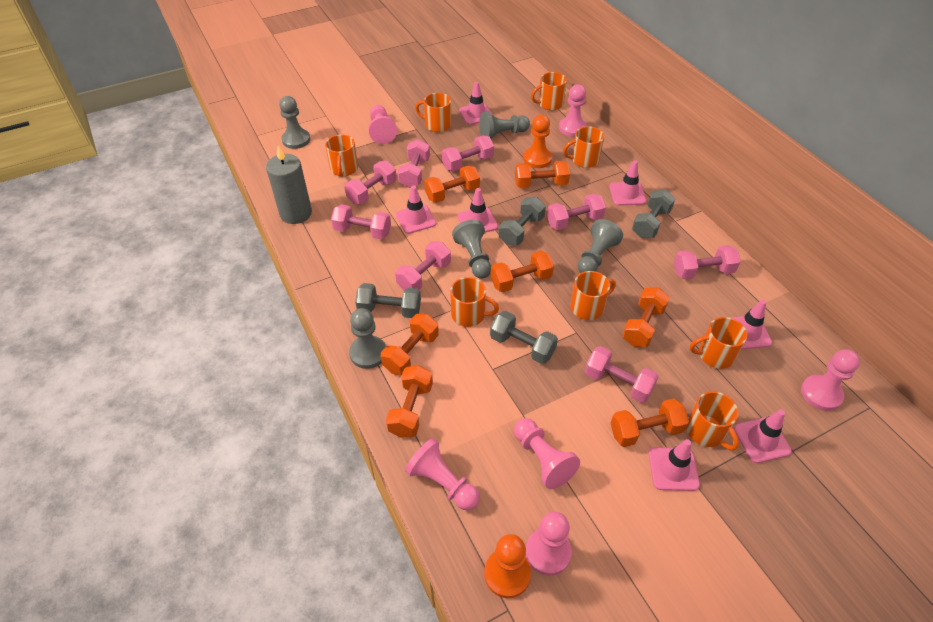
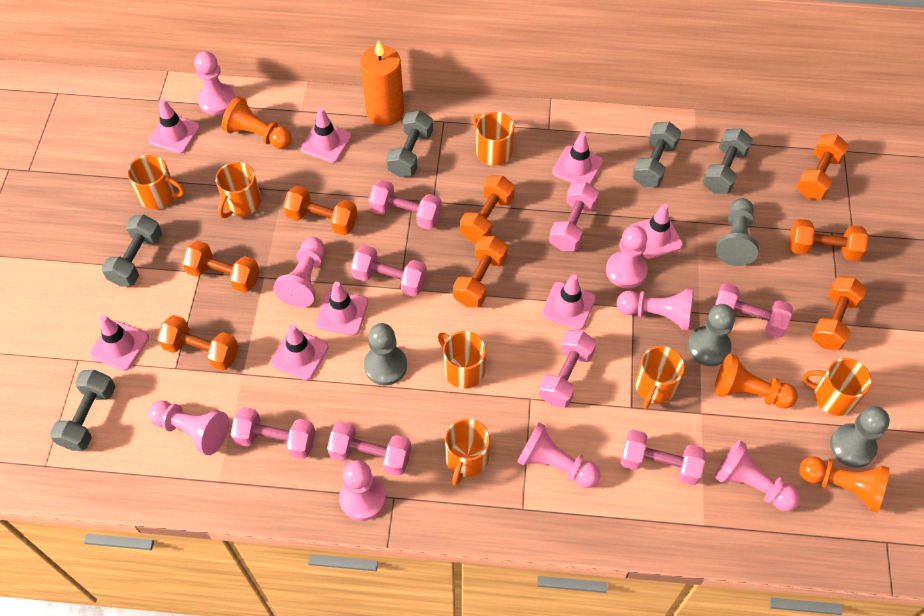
grey candle: 1 -> 0
grey dumbbell: 4 -> 5
grey pawn: 5 -> 4
orange candle: 0 -> 1
orange dumbbell: 7 -> 8
orange mug: 8 -> 7
orange pawn: 2 -> 3
pink pawn: 6 -> 8
pink traffic cone: 7 -> 8

